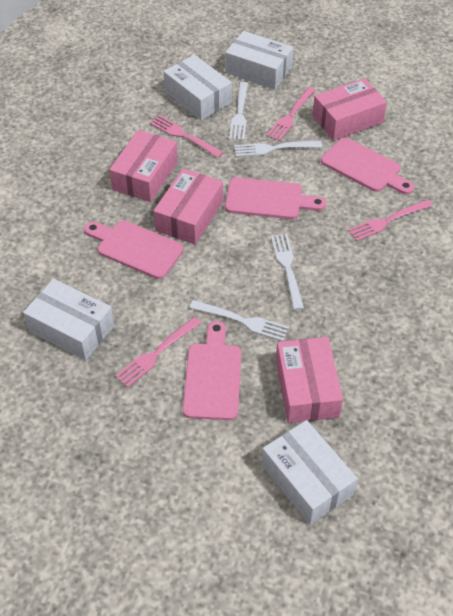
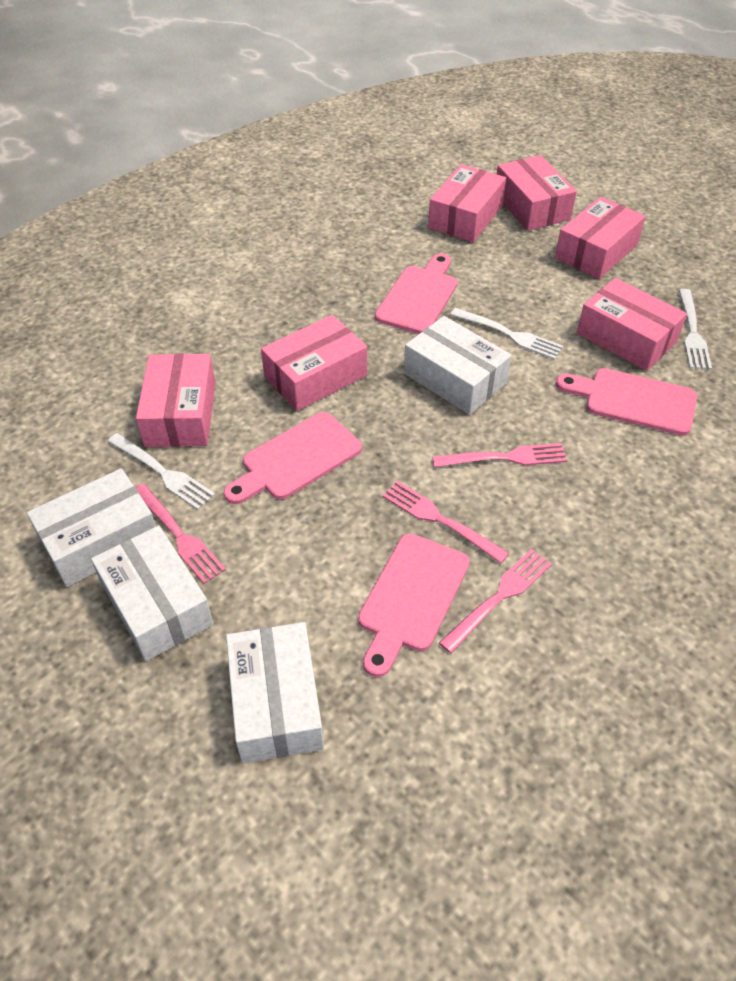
pink box: 4 -> 6
white fork: 4 -> 3

